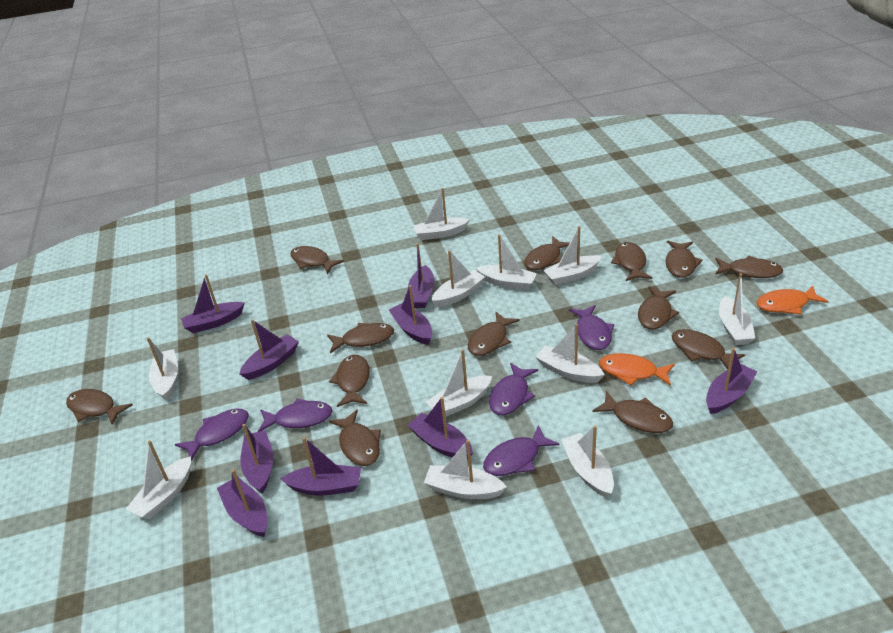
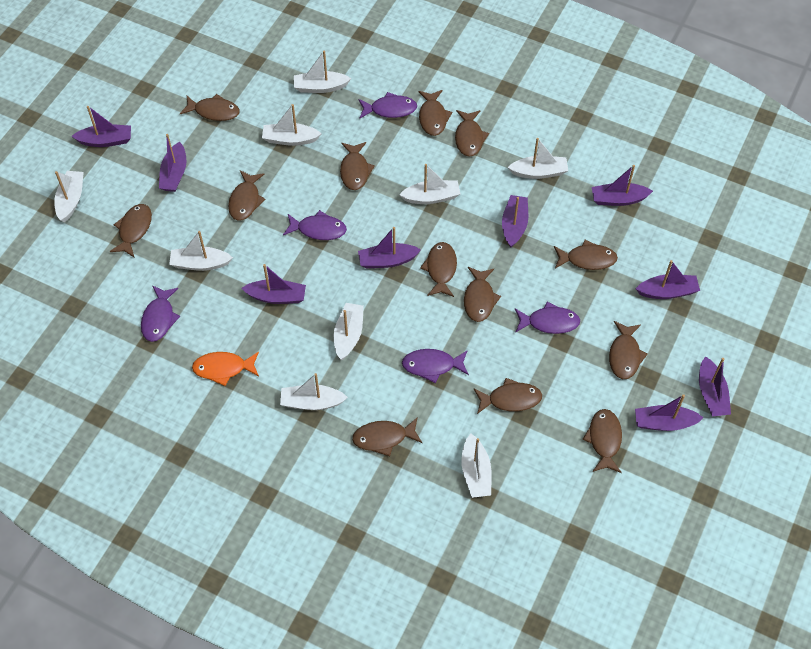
orange fish: 2 -> 1
white boat: 11 -> 9

